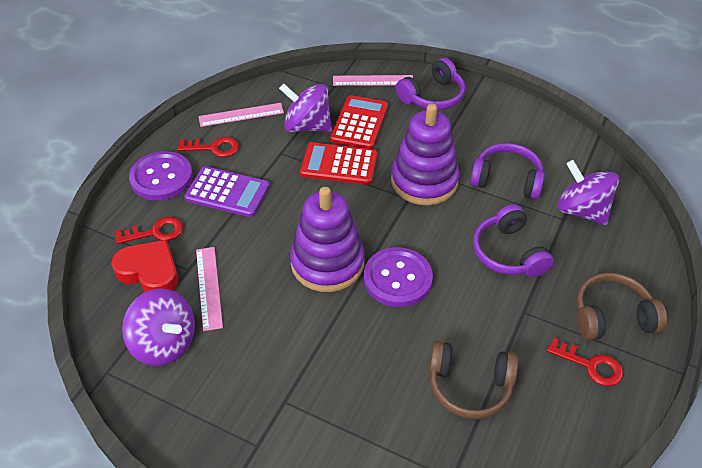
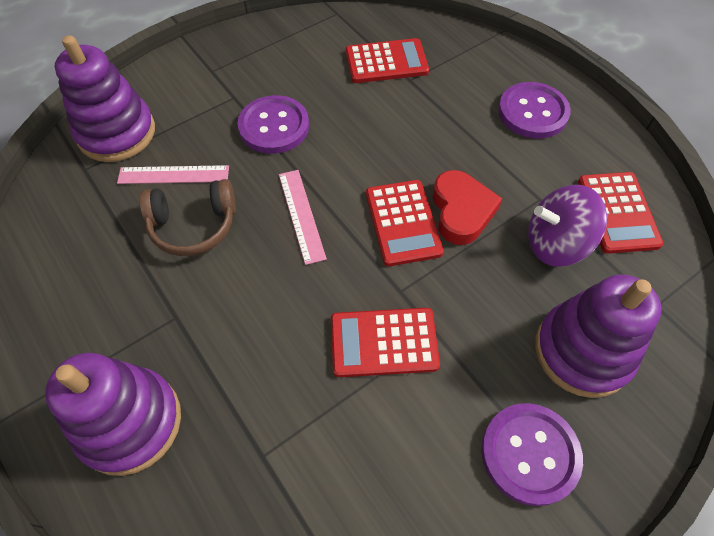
brown headphones: 2 -> 1
pink ruler: 3 -> 2
purple button: 2 -> 3
purple calculator: 1 -> 0
purple headphones: 3 -> 0
purple spinning top: 3 -> 1
purple stacking toy: 2 -> 3
red calculator: 2 -> 4
red key: 3 -> 0

